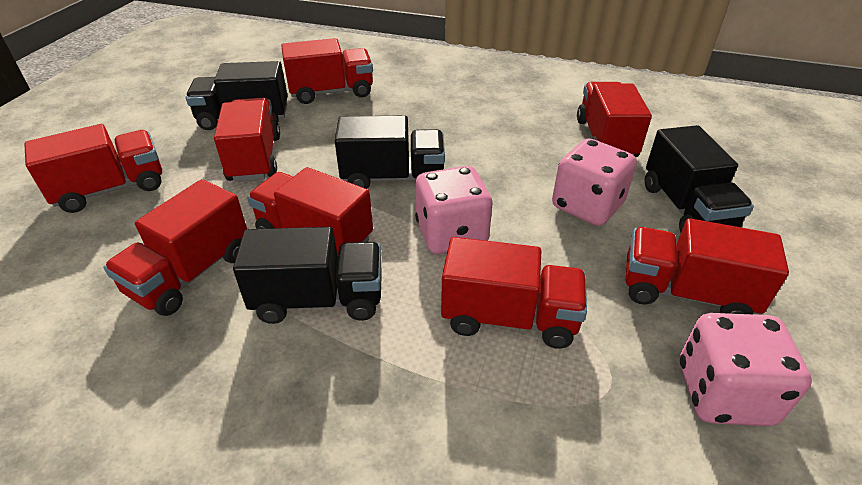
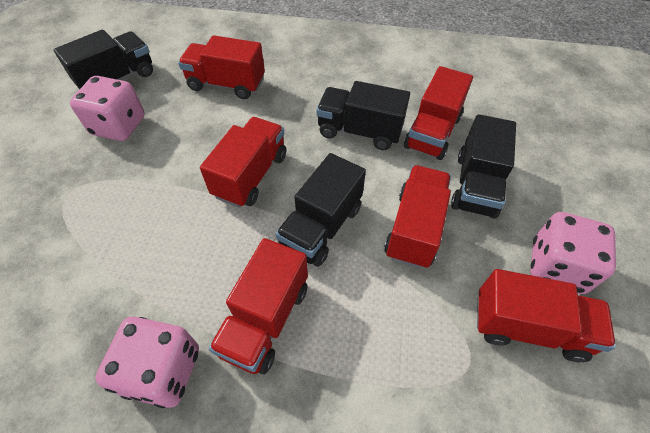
red truck: 8 -> 6

